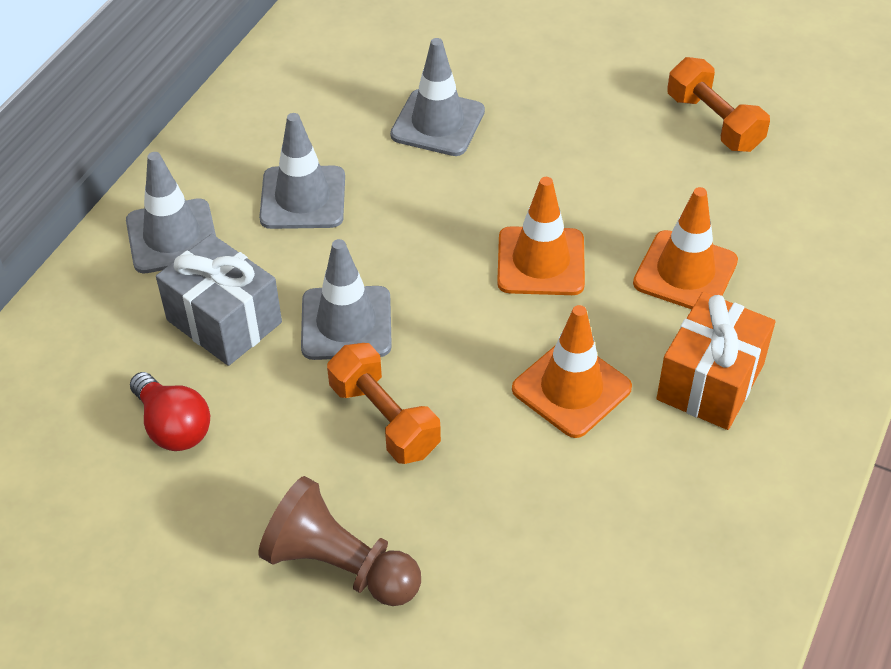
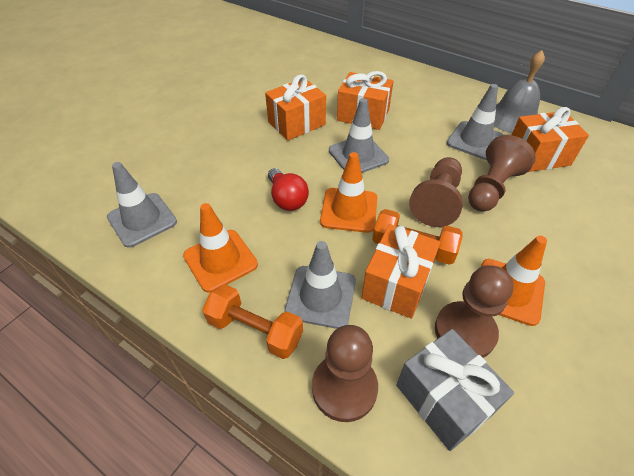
brown pawn: 1 -> 4
grey bell: 0 -> 1
orange gift: 1 -> 4

